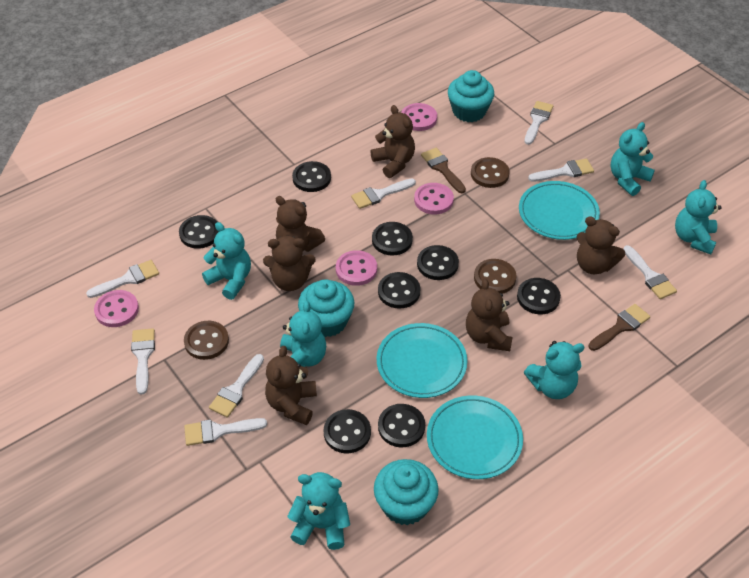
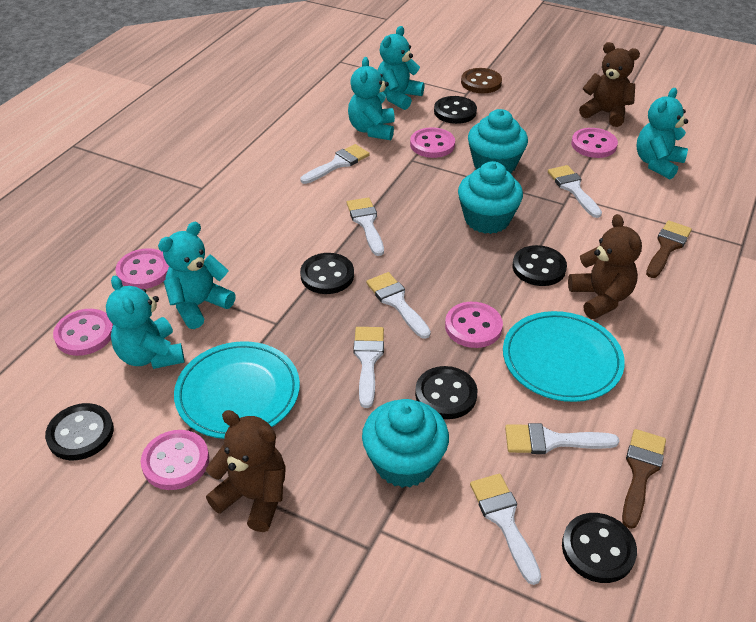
black button: 8 -> 6
brown button: 3 -> 1
brown teddy bear: 6 -> 3
pink button: 4 -> 6
turquoise plate: 3 -> 2
turquoise teddy bear: 6 -> 5
white brush: 8 -> 7

